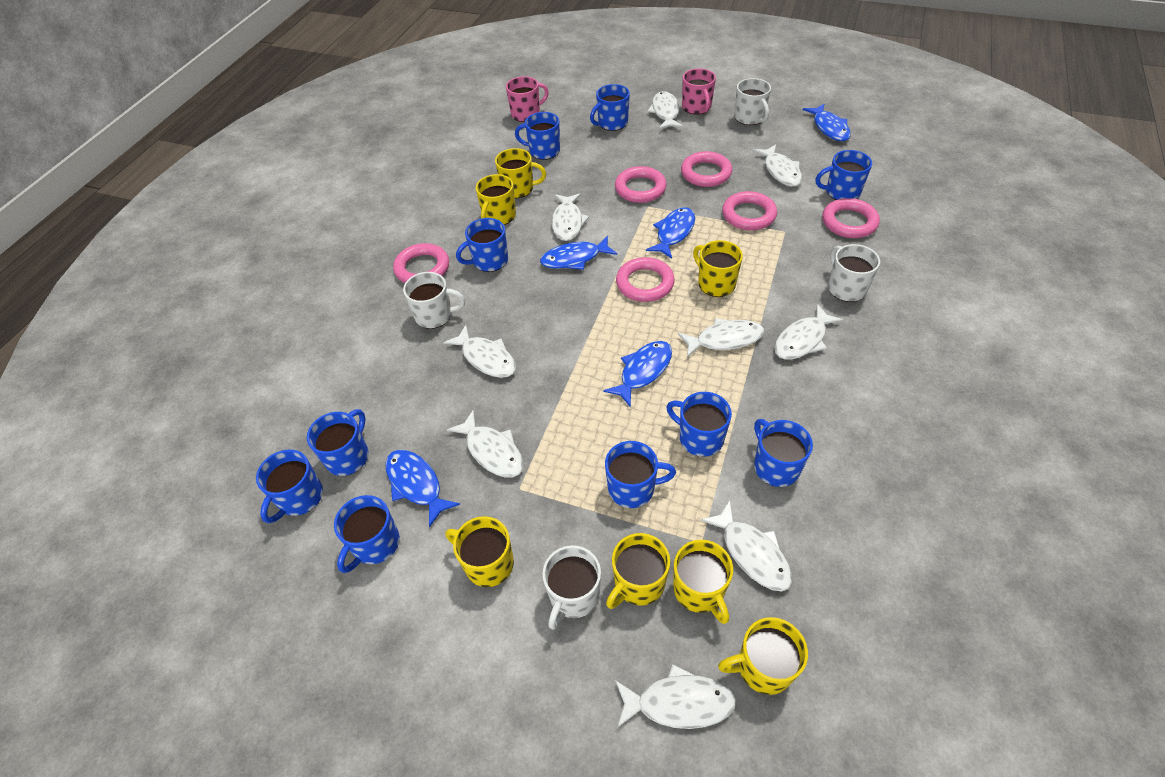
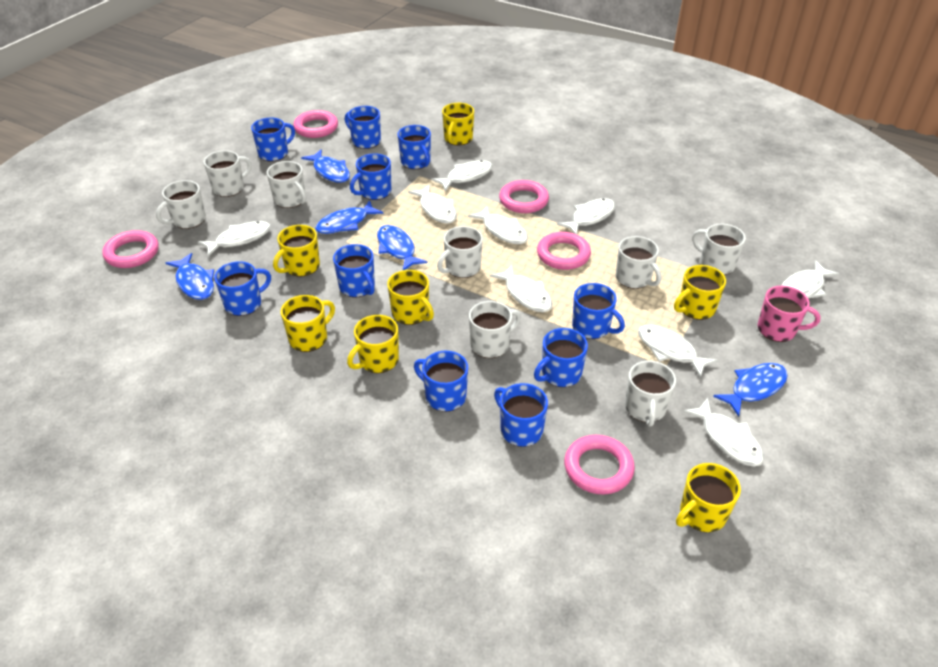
pink mug: 2 -> 1
pink ring: 6 -> 5
white mug: 4 -> 8

